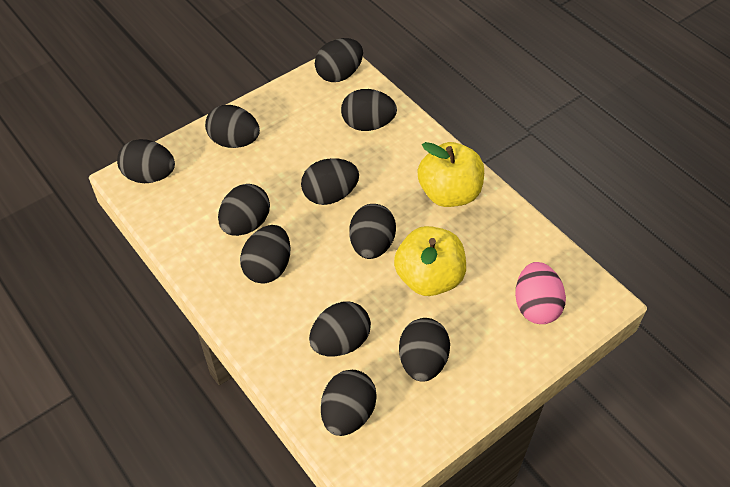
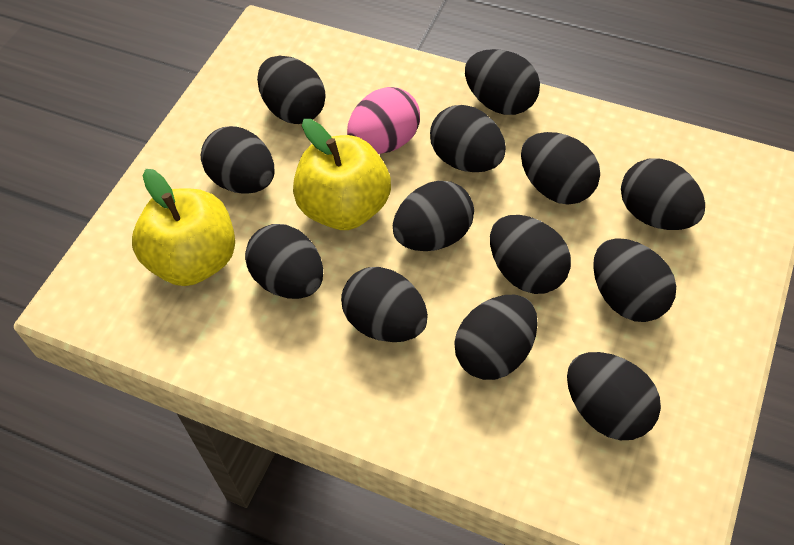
black egg: 11 -> 13

